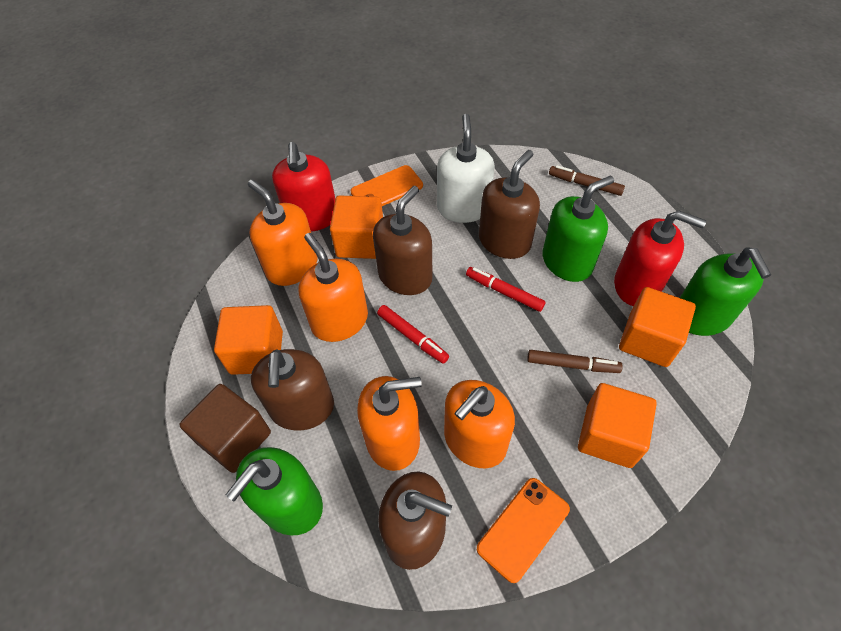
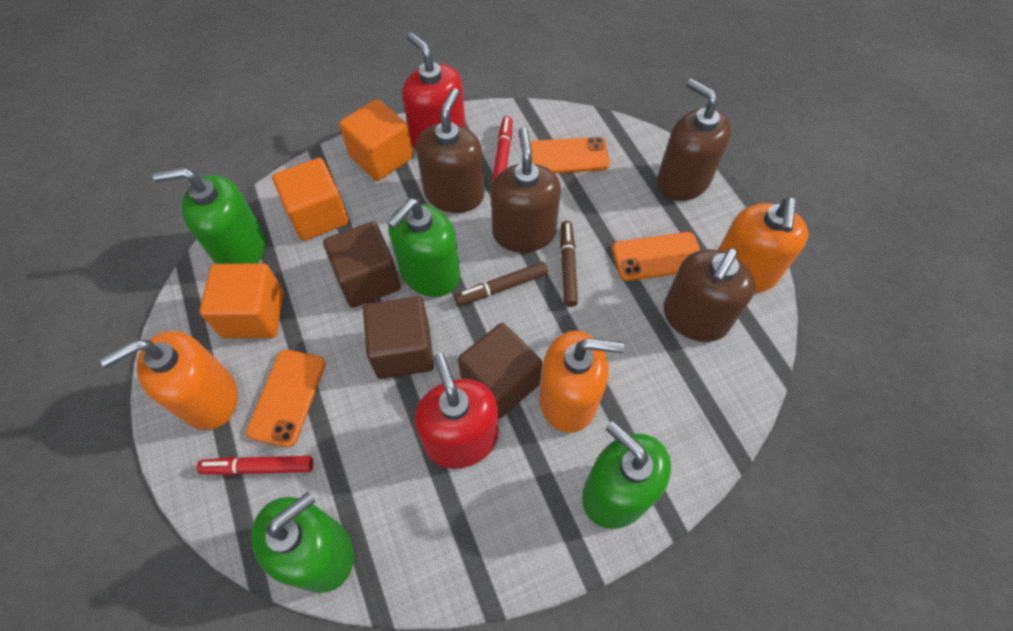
brown cube: 1 -> 3
green soap dispenser: 3 -> 4
orange cube: 4 -> 3
orange phone: 2 -> 3
orange soap dispenser: 4 -> 3
white soap dispenser: 1 -> 0

